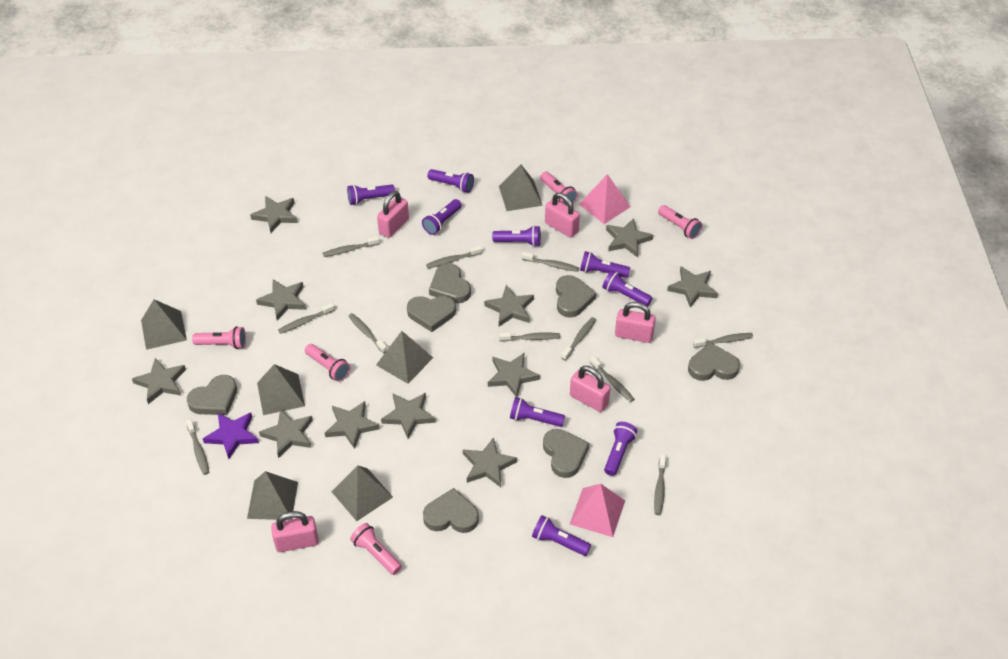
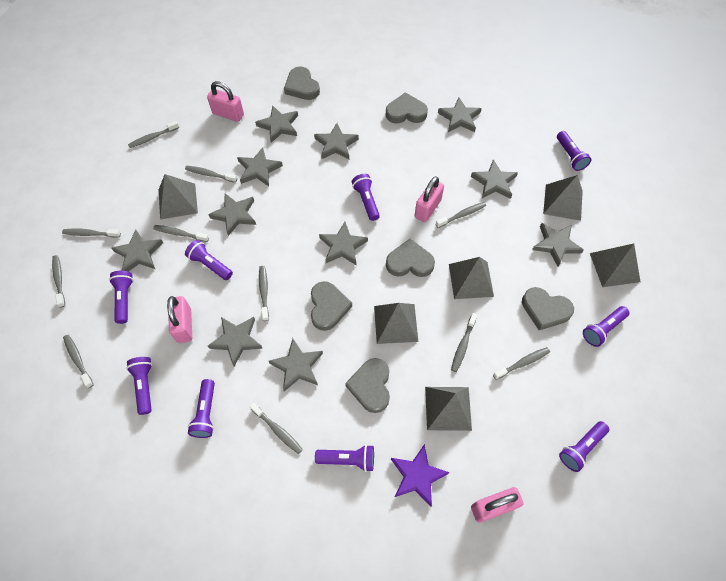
grey heart: 7 -> 6
pink flashlight: 5 -> 0
pink padlock: 5 -> 4
pink pyramid: 2 -> 0

